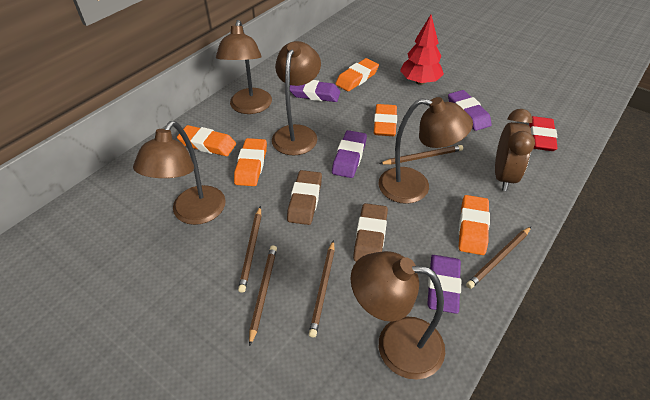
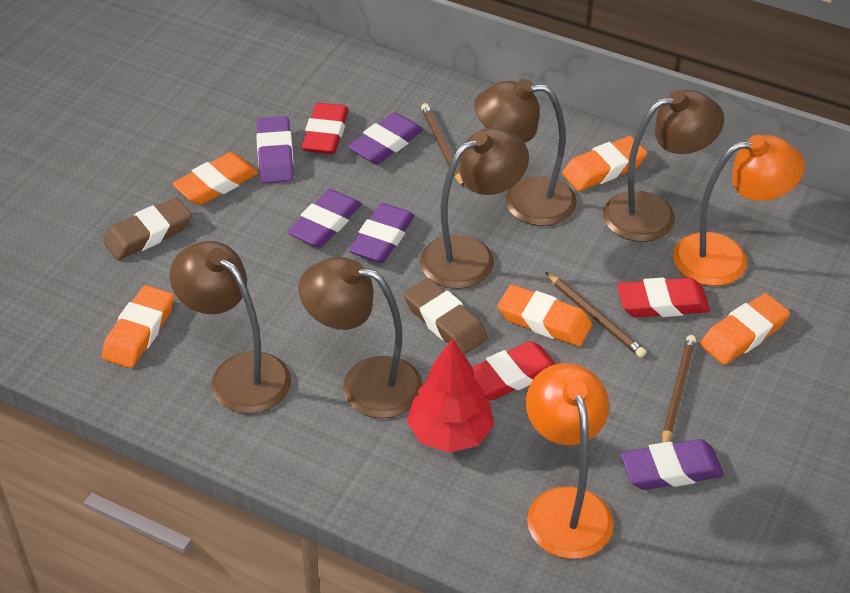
brown clock: 1 -> 0
brown pencil: 5 -> 3
orange lamp: 0 -> 2
purple eraser: 4 -> 5
red eraser: 1 -> 3

